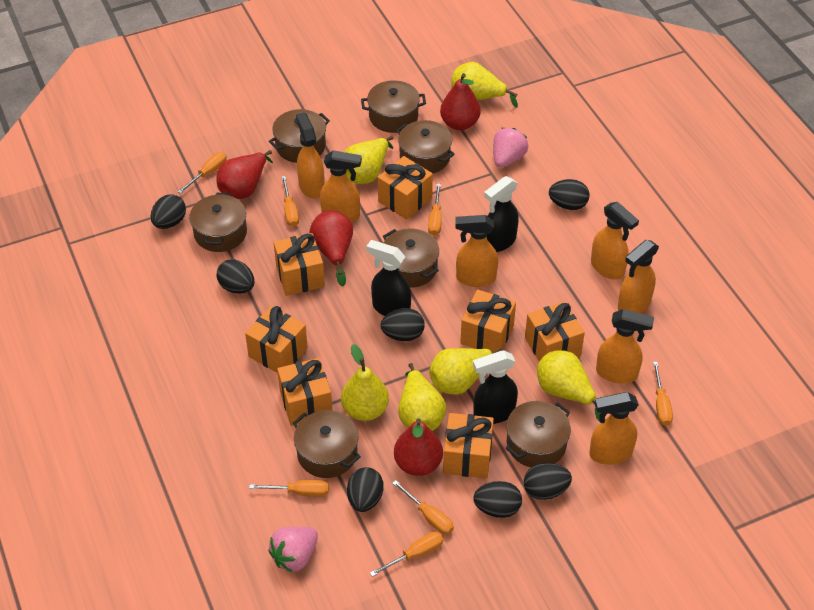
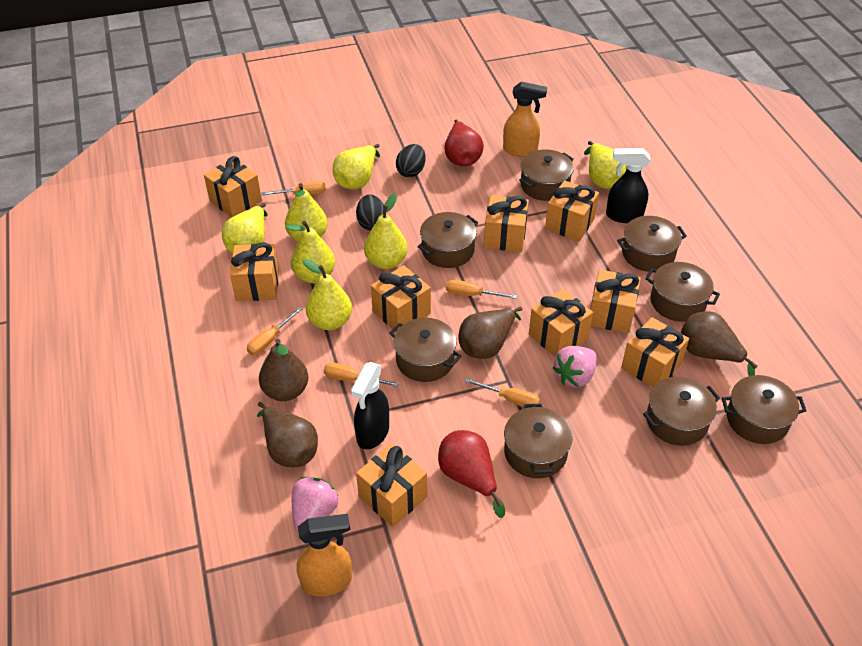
black egg: 7 -> 2
black spray bottle: 3 -> 2
brown pear: 0 -> 4
brown pot: 7 -> 8
orange gift: 7 -> 9
orange screwdriver: 7 -> 5
orange spray bottle: 7 -> 2
red pear: 4 -> 2
yellow pear: 6 -> 7

